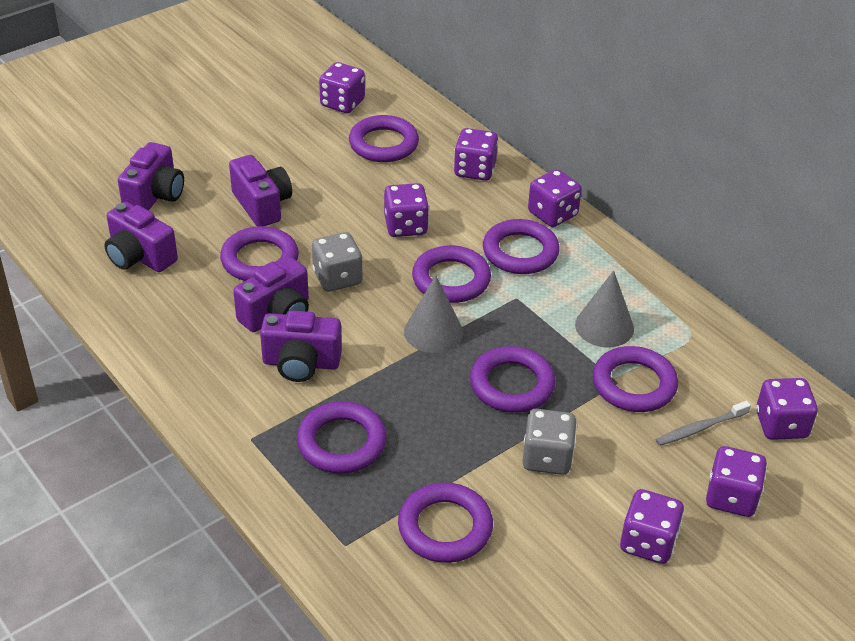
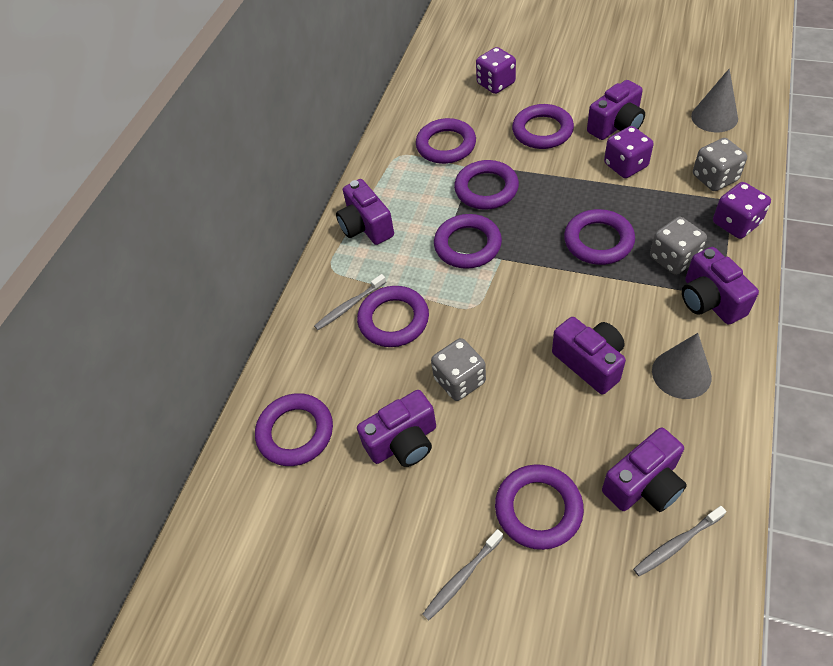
grey dice: 2 -> 3
grey toothbrush: 1 -> 3
purple camera: 5 -> 6
purple dice: 7 -> 3

